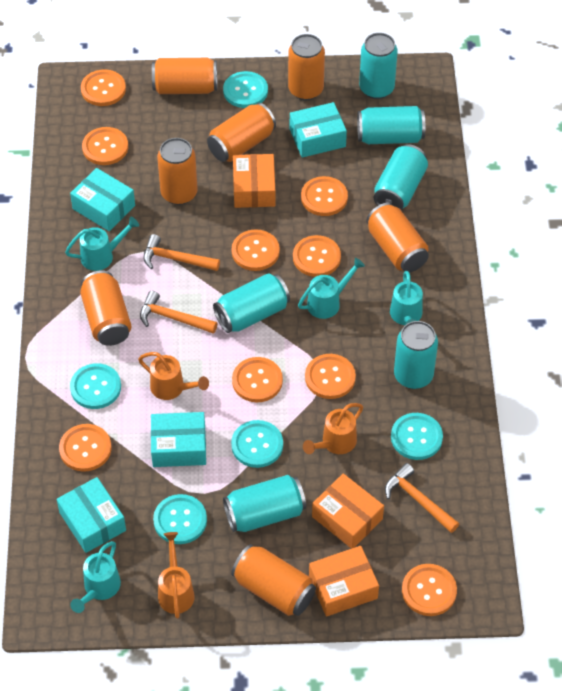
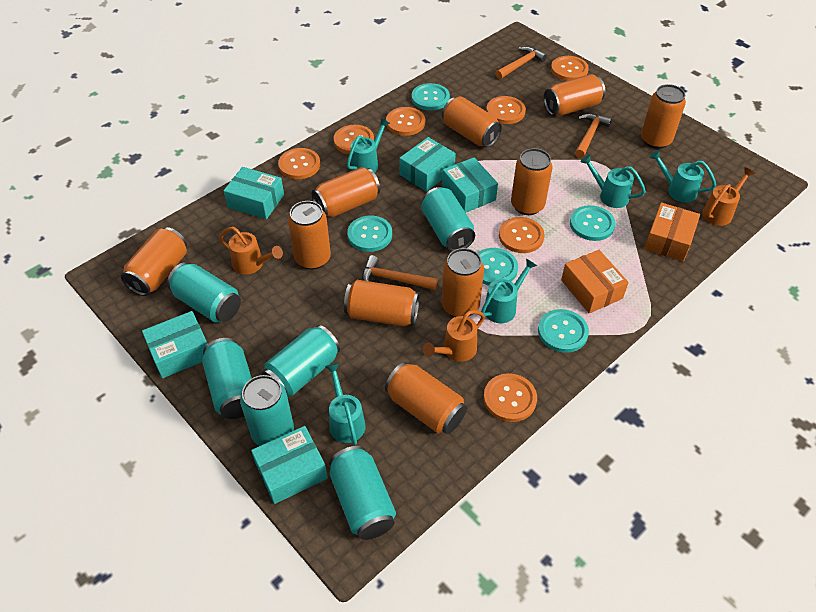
orange box: 3 -> 2
orange button: 9 -> 7
orange can: 7 -> 10
turquoise box: 4 -> 5
turquoise watering can: 4 -> 5

